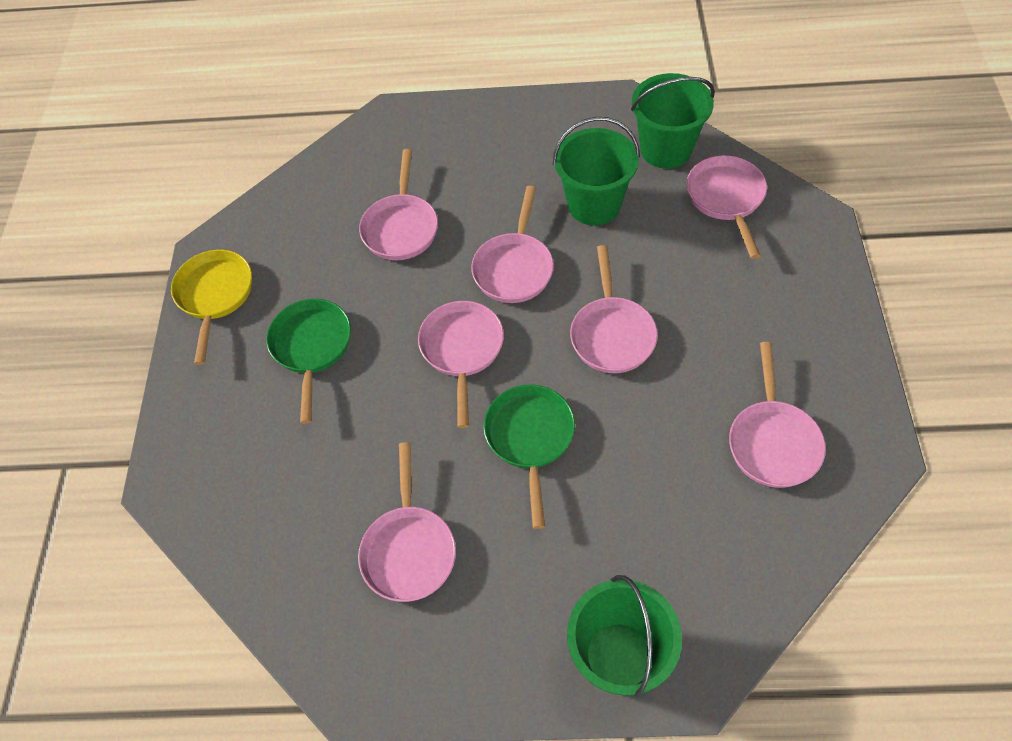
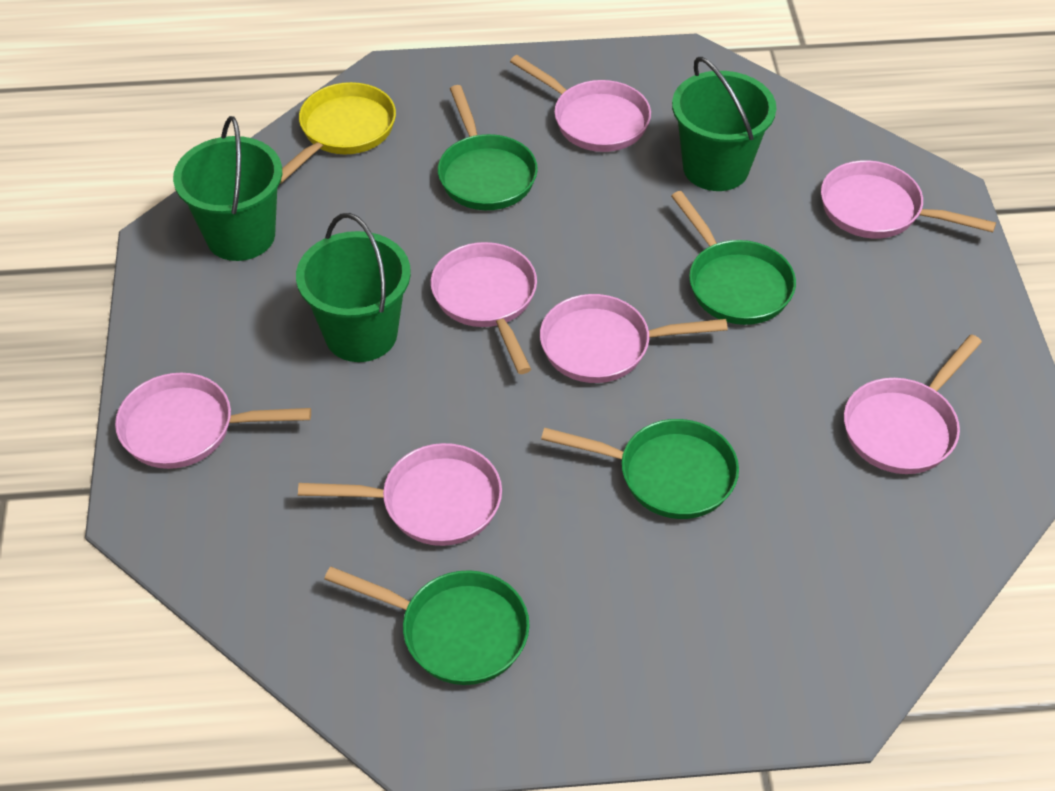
green pan: 2 -> 4

